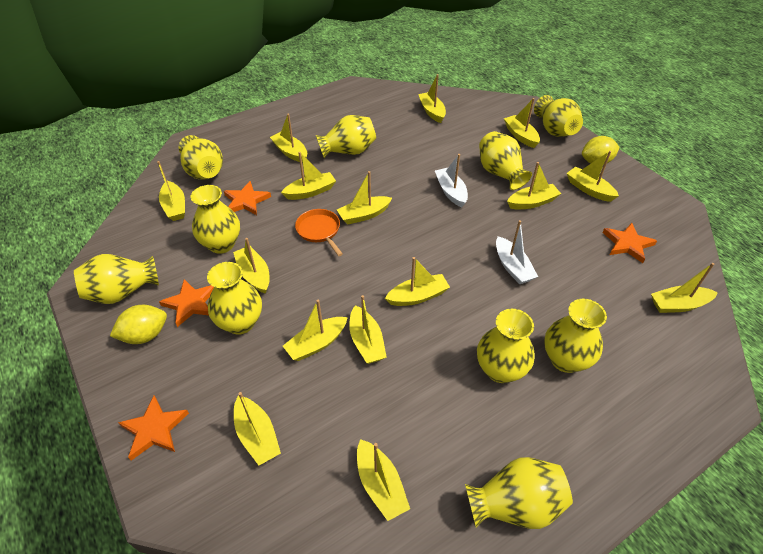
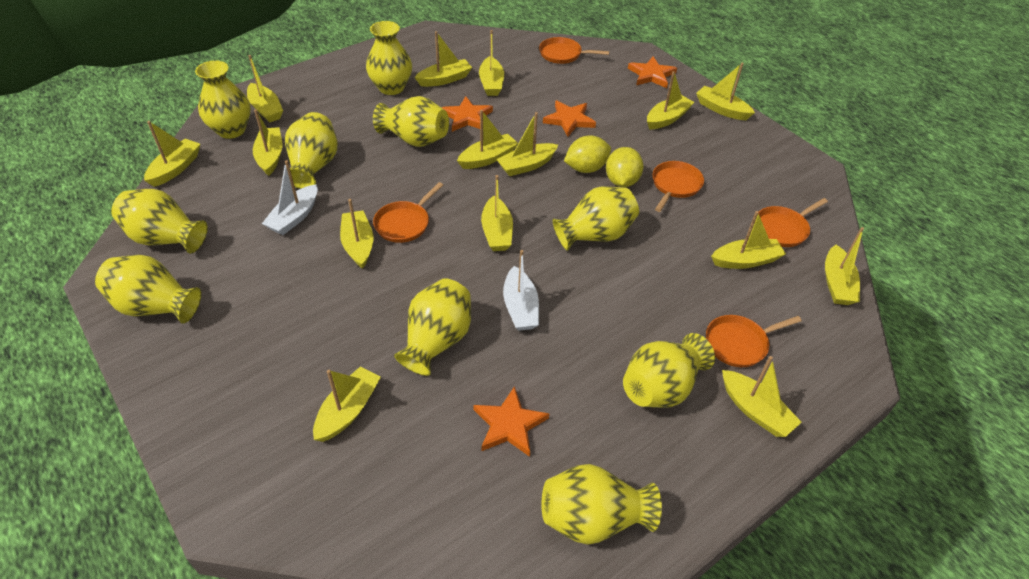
orange pan: 1 -> 5

